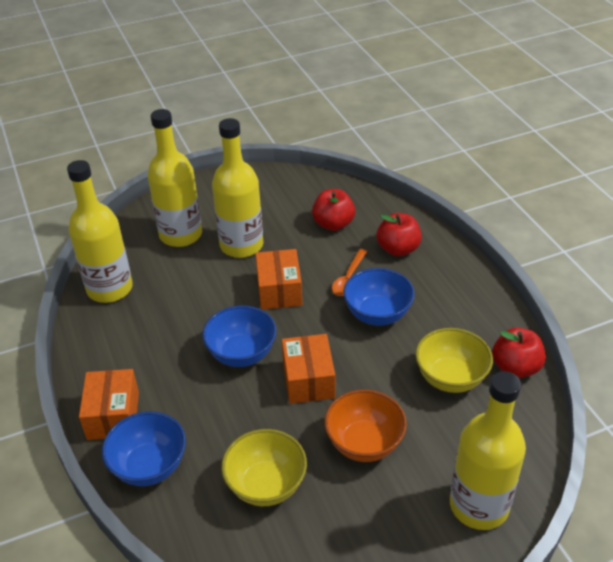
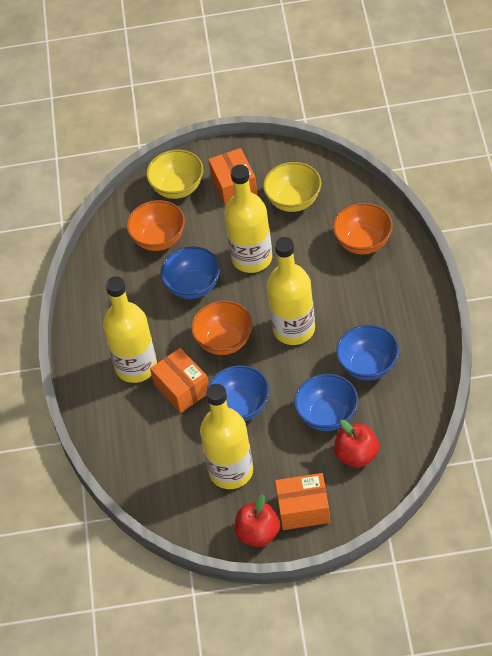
blue bowl: 3 -> 4
orange bowl: 1 -> 3
orange spoon: 1 -> 0
red apple: 3 -> 2

